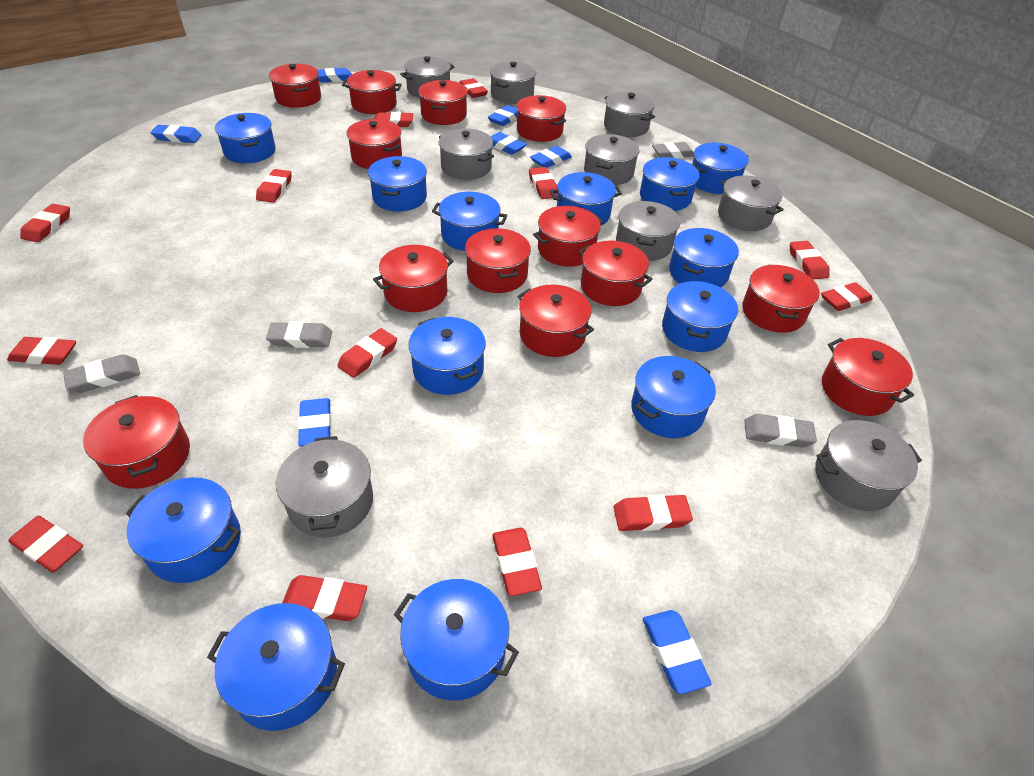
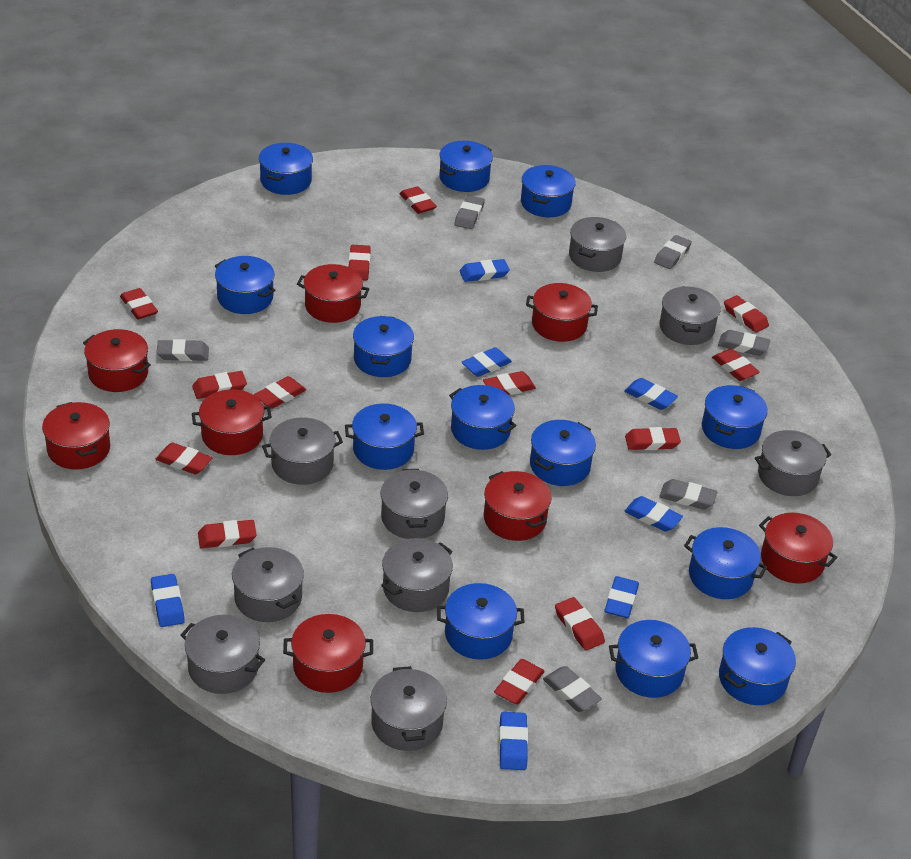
grey eraser: 4 -> 6
red pot: 13 -> 8

